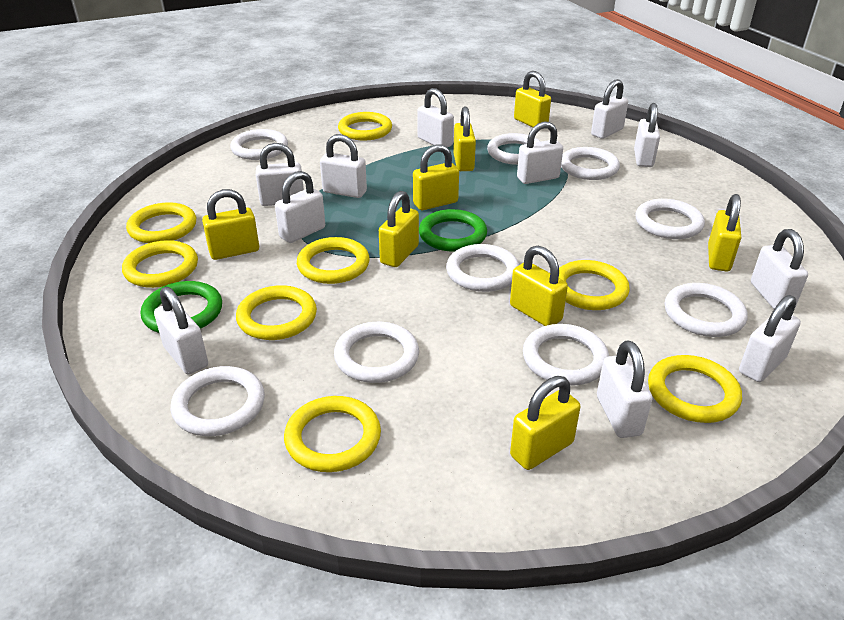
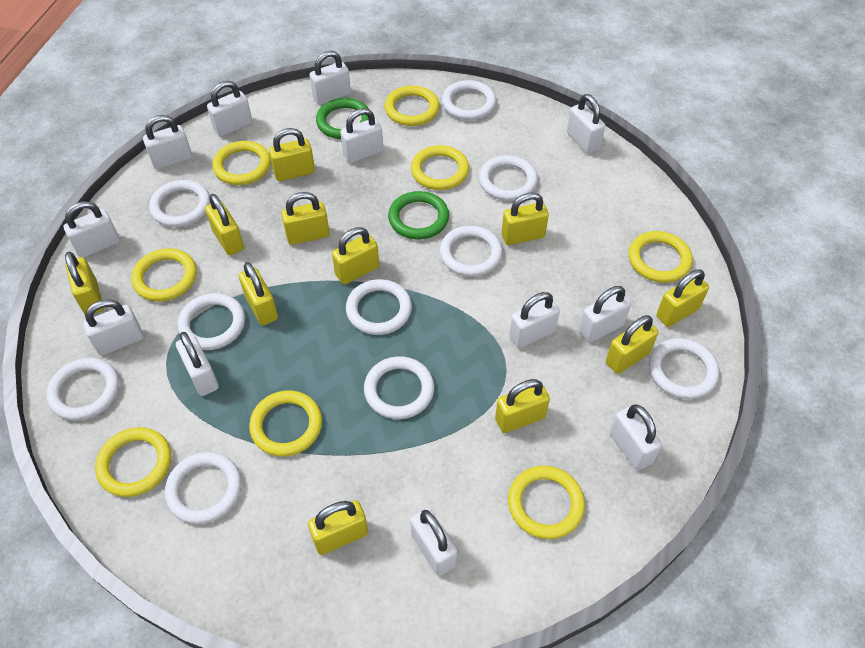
white padlock: 11 -> 12
white ring: 9 -> 10
yellow padlock: 8 -> 11

